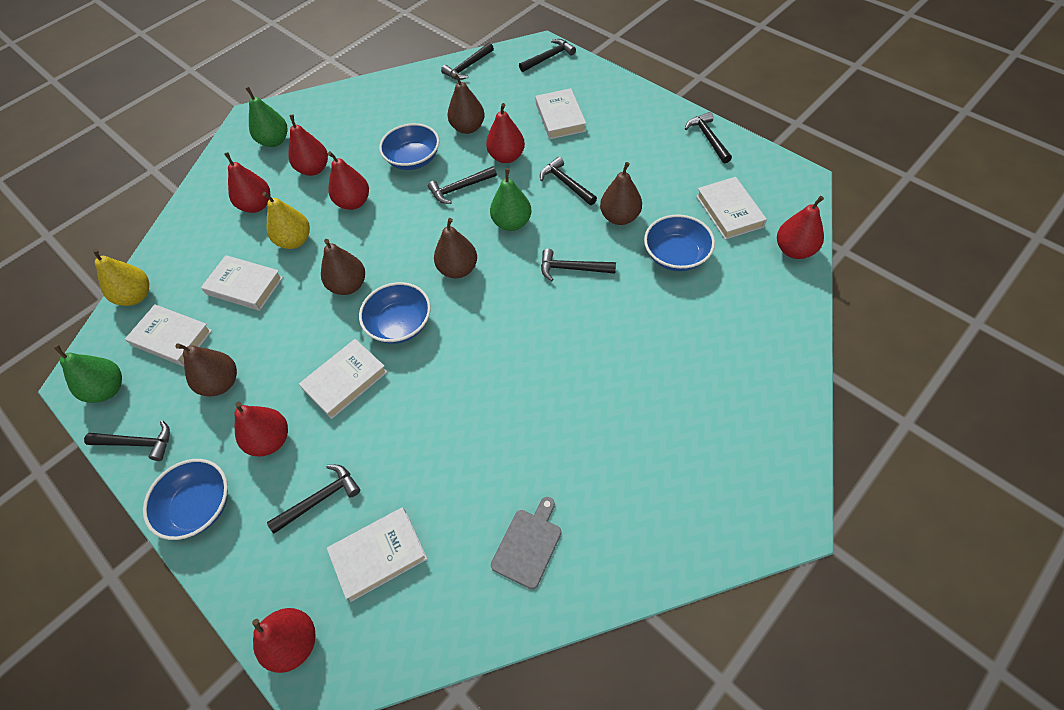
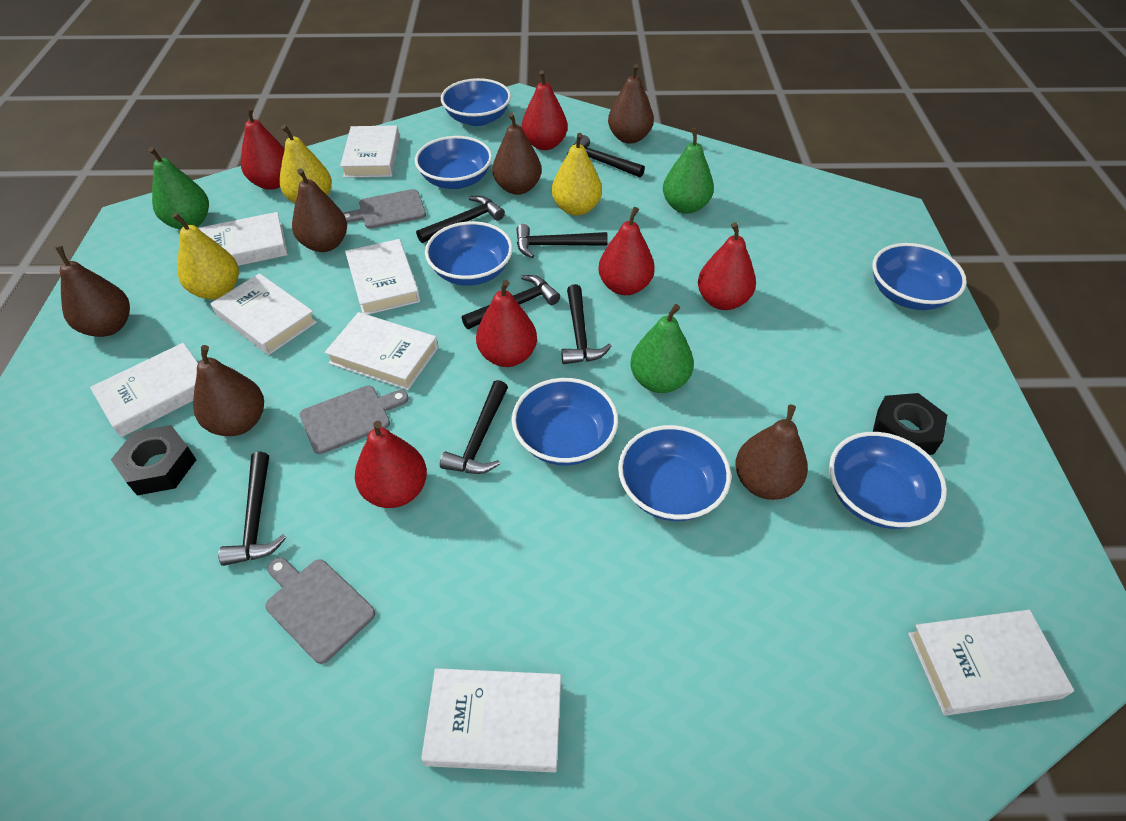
black hammer: 8 -> 7
black nut: 0 -> 2
blue bowl: 4 -> 7
brown pear: 5 -> 6
grey cutting board: 1 -> 3
red pear: 7 -> 6
white book: 6 -> 8
yellow pear: 2 -> 3

